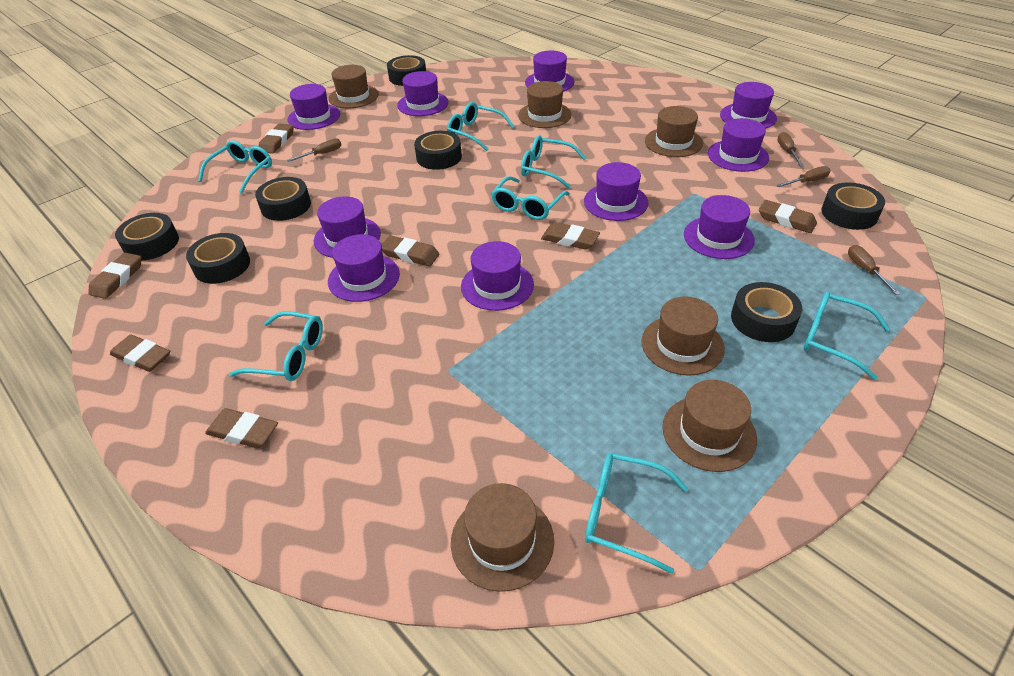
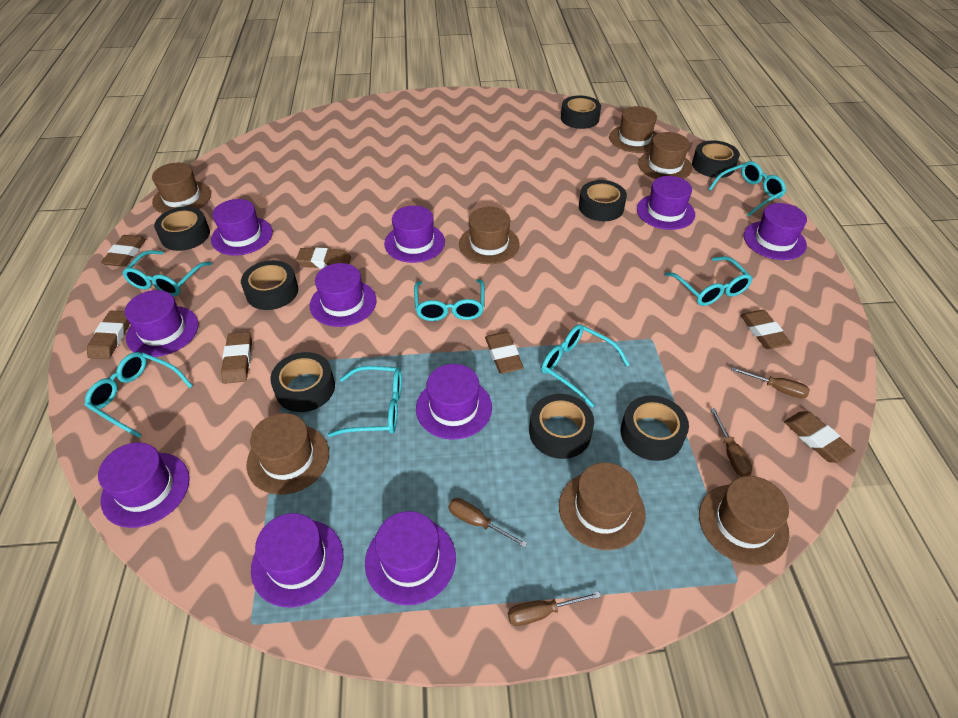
black tape: 7 -> 8
brown hat: 6 -> 7

